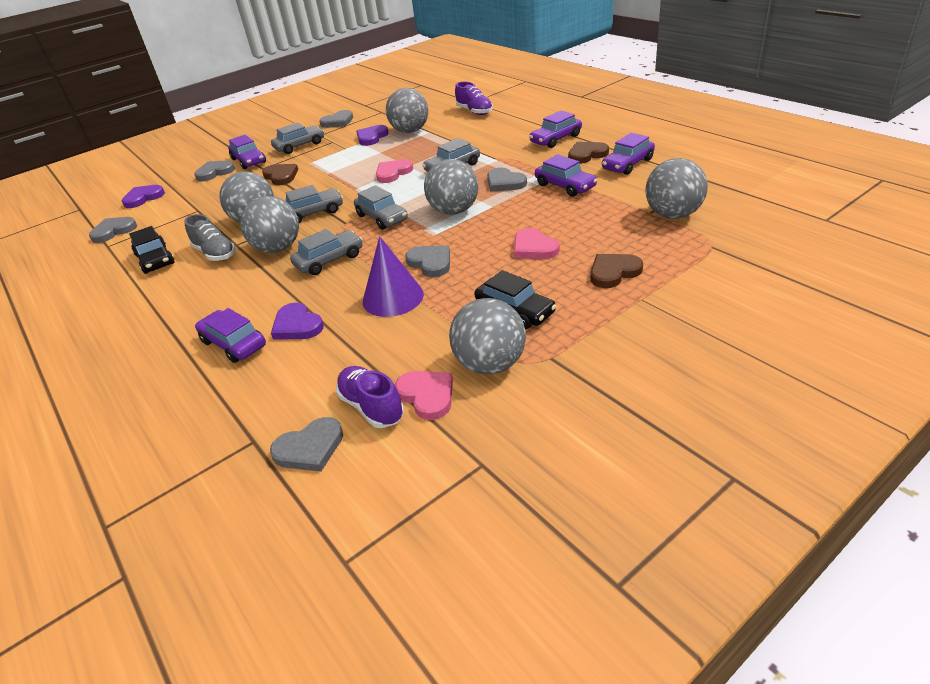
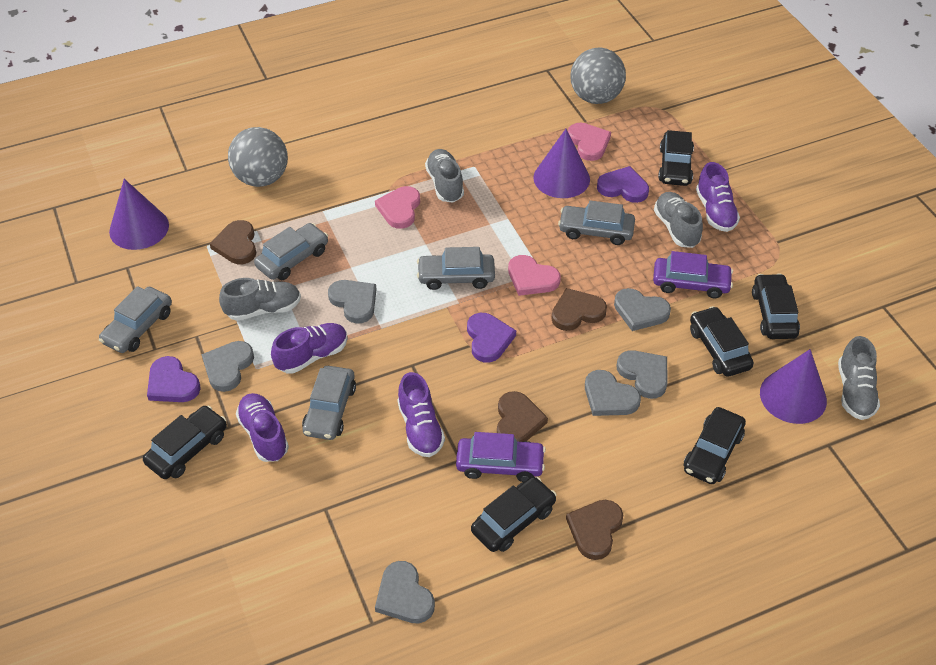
black car: 2 -> 6
brown heart: 3 -> 4
grey ball: 6 -> 2
grey shoe: 1 -> 4
purple car: 5 -> 2
purple cone: 1 -> 3
purple shoe: 2 -> 4

